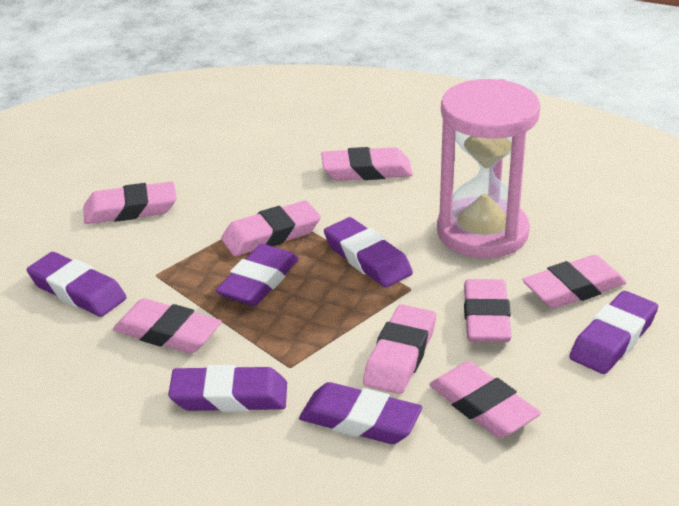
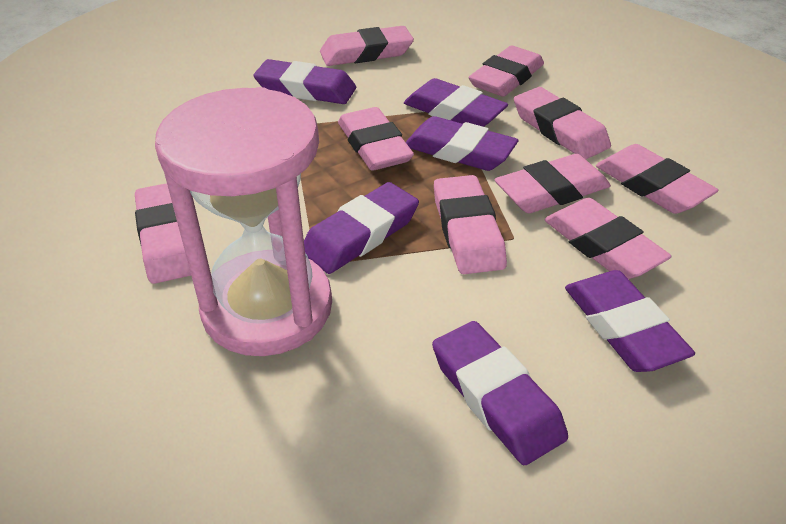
pink eraser: 8 -> 9

